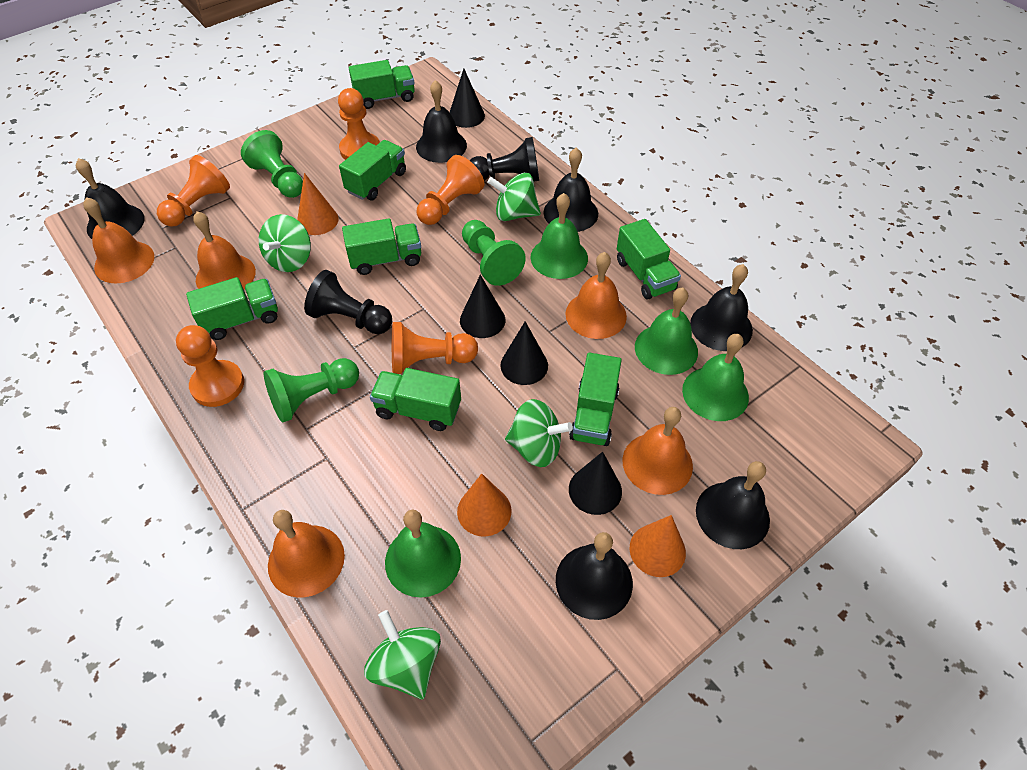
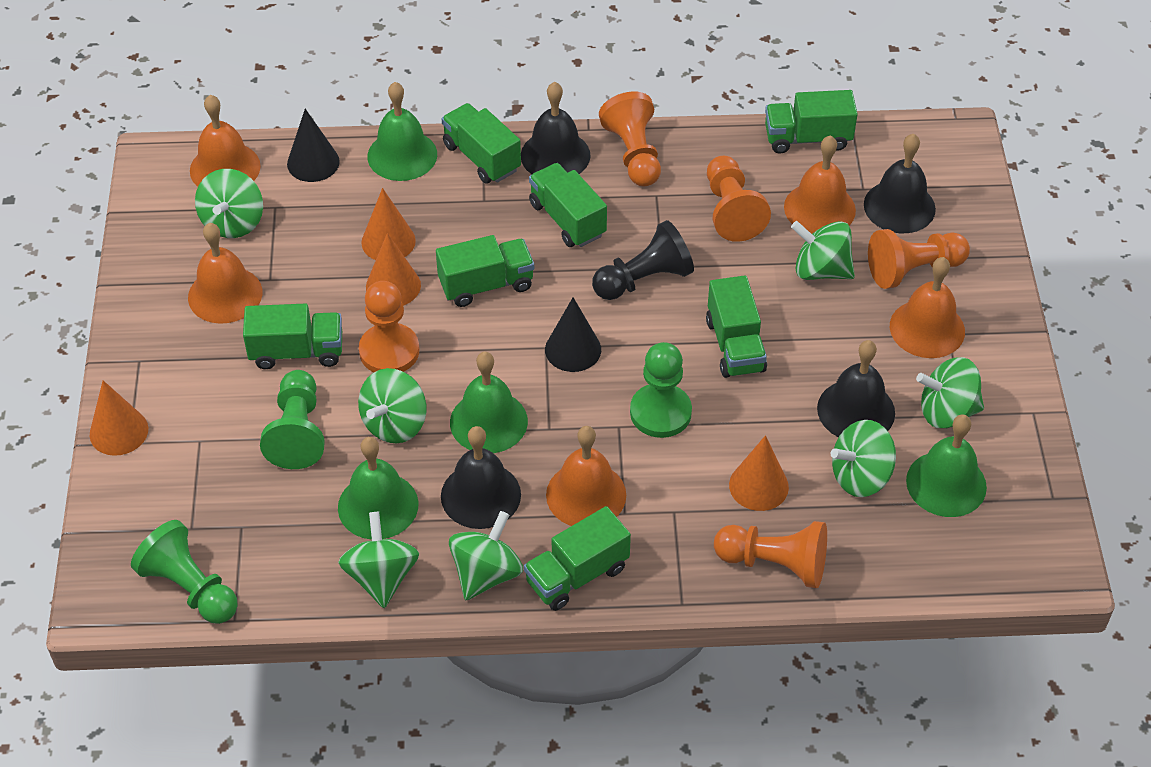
black bell: 6 -> 4
black cone: 4 -> 2
black pawn: 2 -> 1
green spinning top: 4 -> 7
orange cone: 3 -> 4

